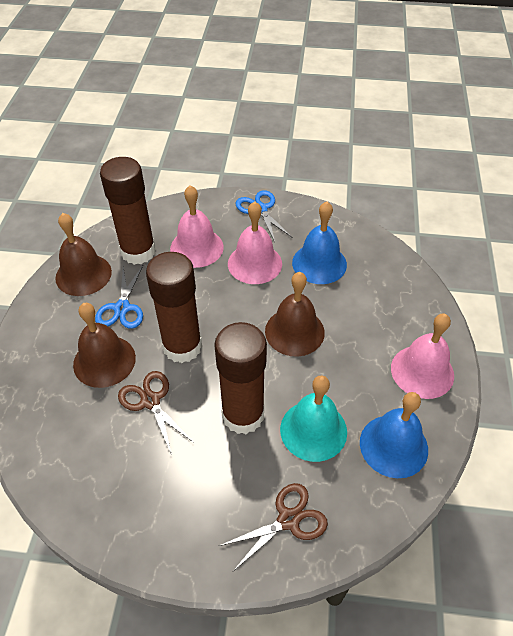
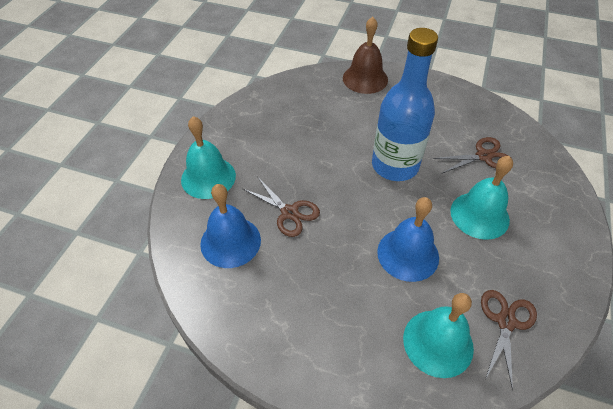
blue bottle: 0 -> 1
blue scissors: 2 -> 0
brown bell: 3 -> 1
brown glue stick: 3 -> 0
brown scissors: 2 -> 3
pink bell: 3 -> 0
turquoise bell: 1 -> 3

